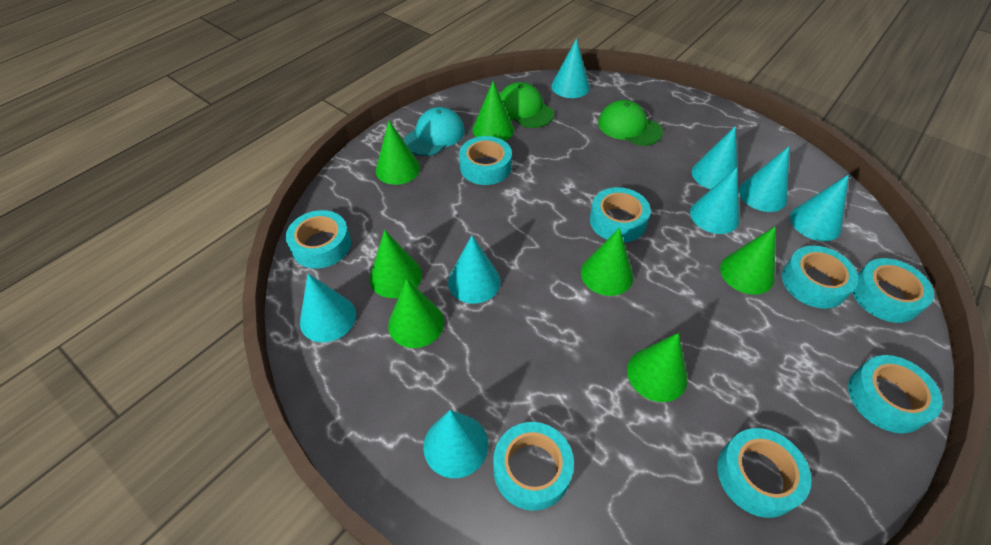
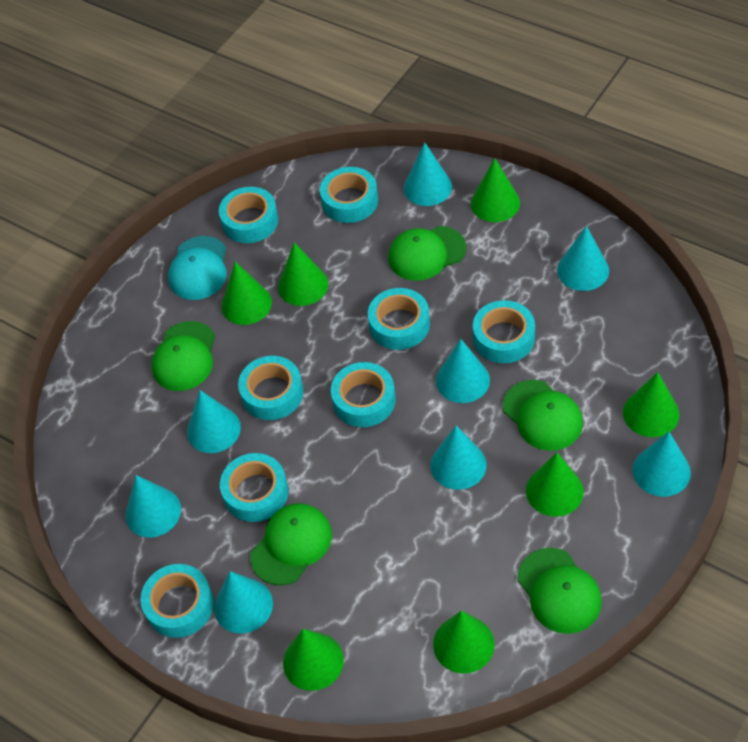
green cap: 2 -> 5

